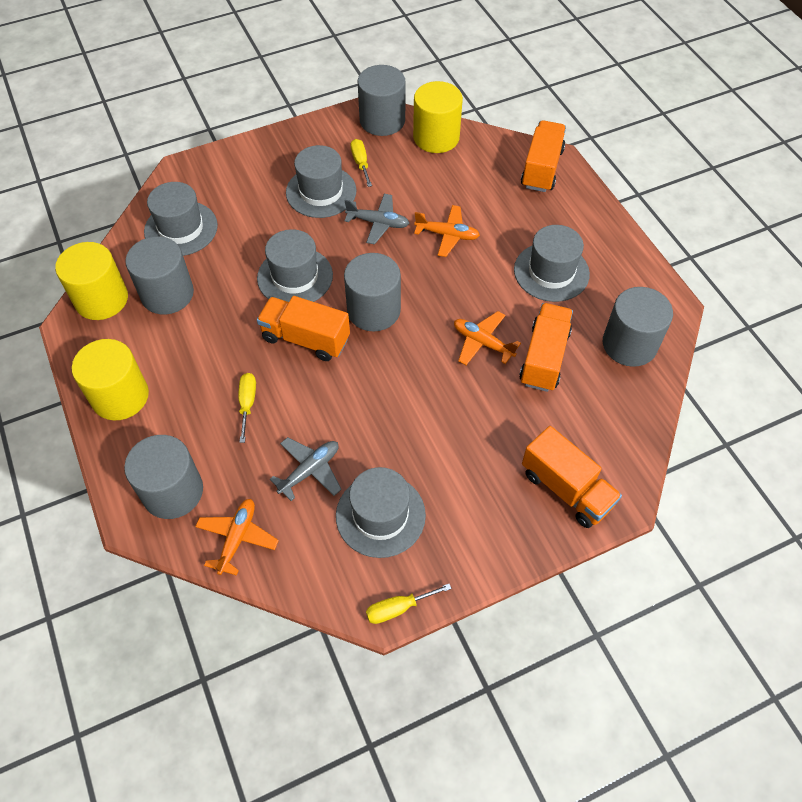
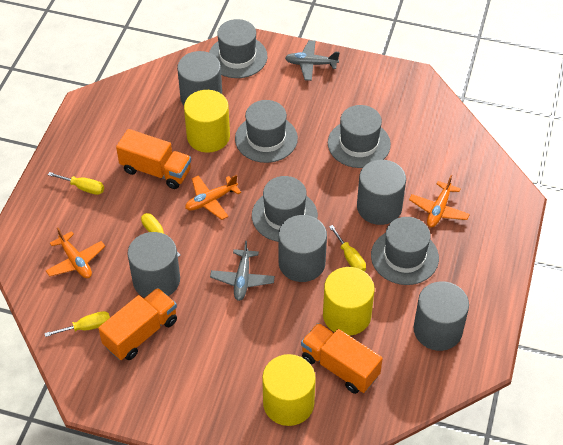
orange truck: 4 -> 3
yellow screwdriver: 3 -> 4

